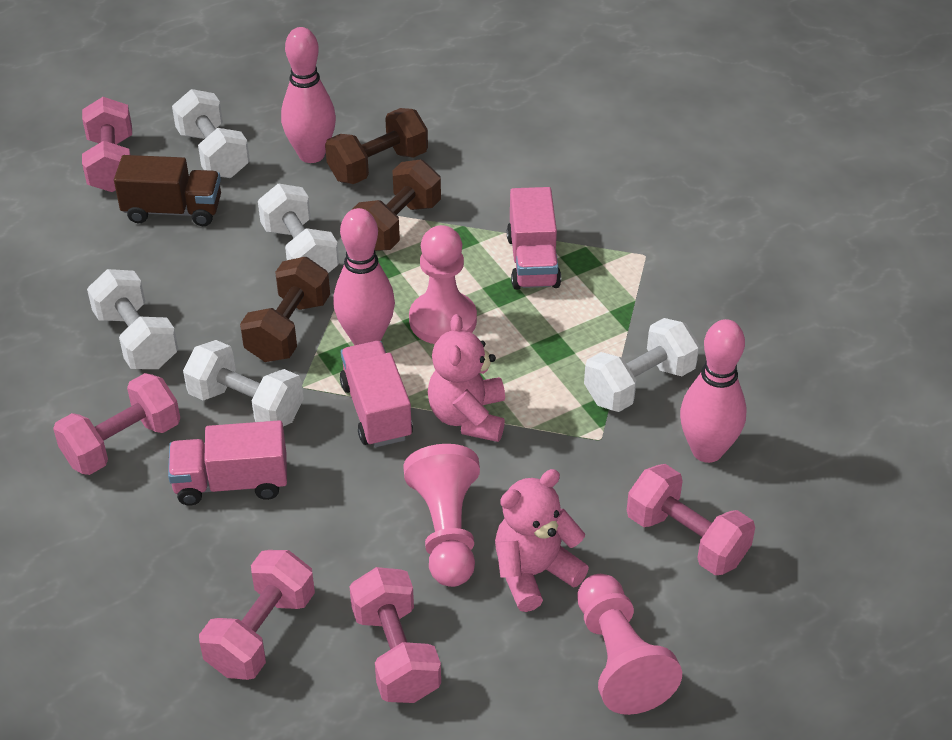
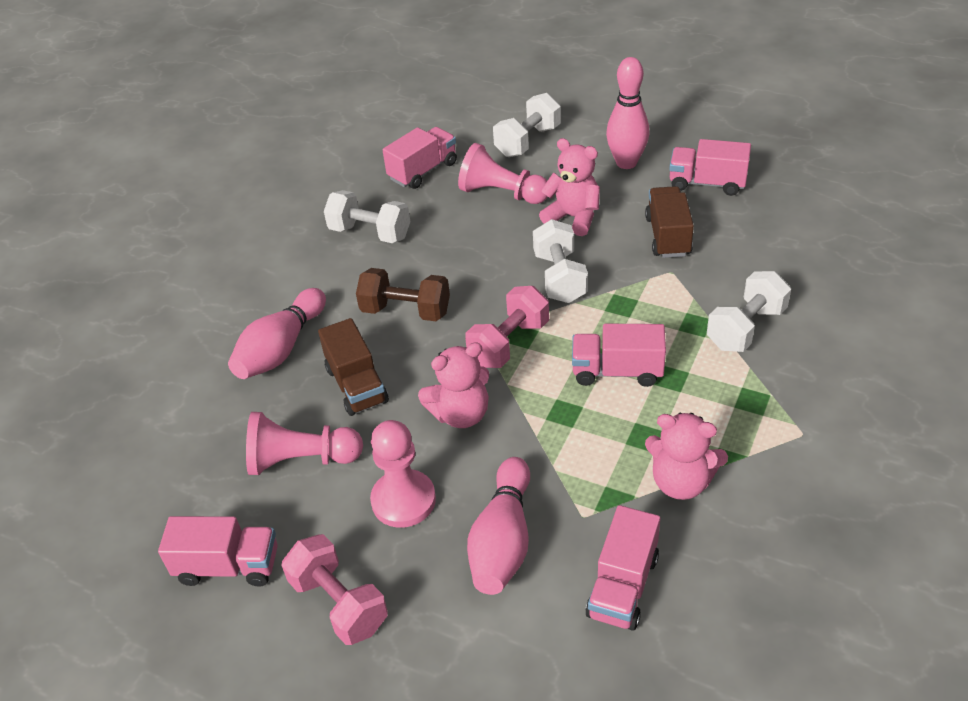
brown dumbbell: 3 -> 1
brown truck: 1 -> 2
pink dumbbell: 5 -> 2
pink teddy bear: 2 -> 3
pink truck: 3 -> 5
white dumbbell: 5 -> 4

